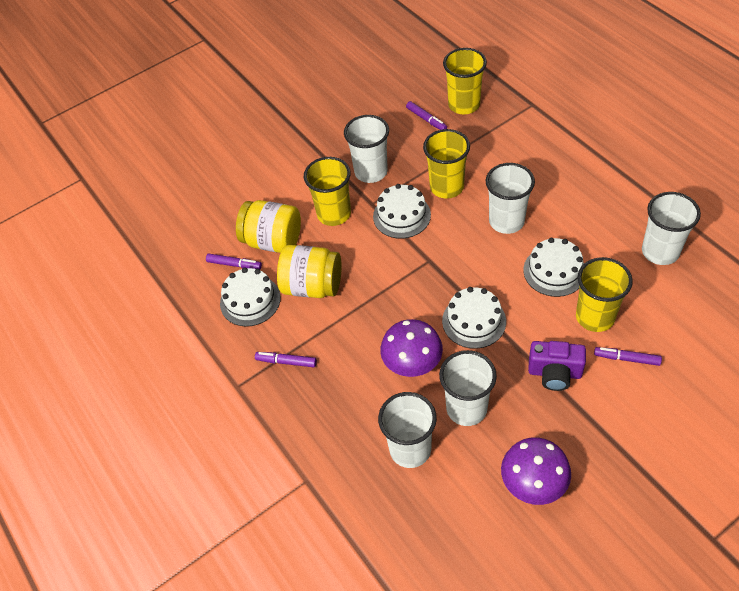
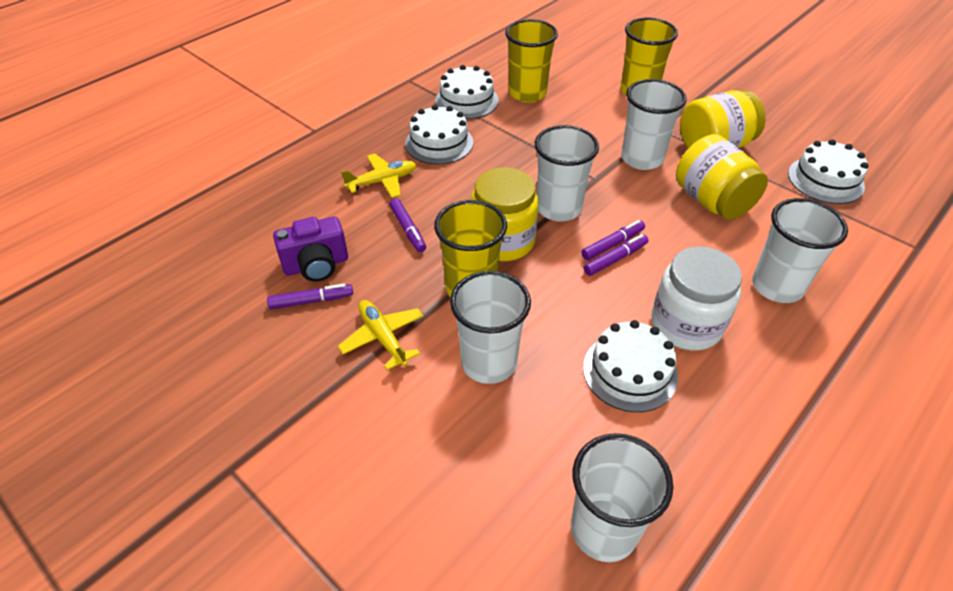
purple mushroom: 2 -> 0
white jar: 0 -> 1
yellow cup: 4 -> 3
yellow jar: 2 -> 3
yellow plane: 0 -> 2

